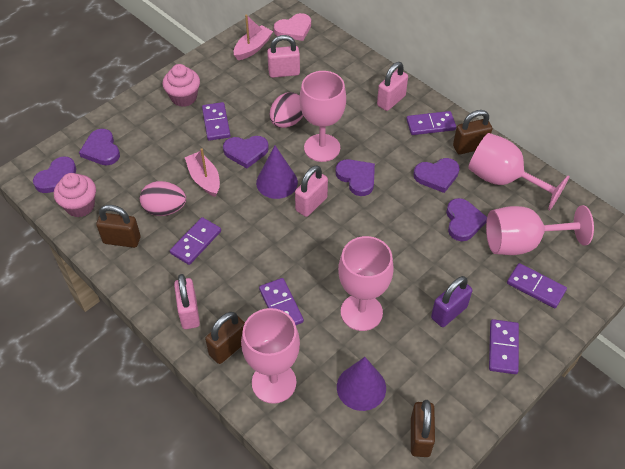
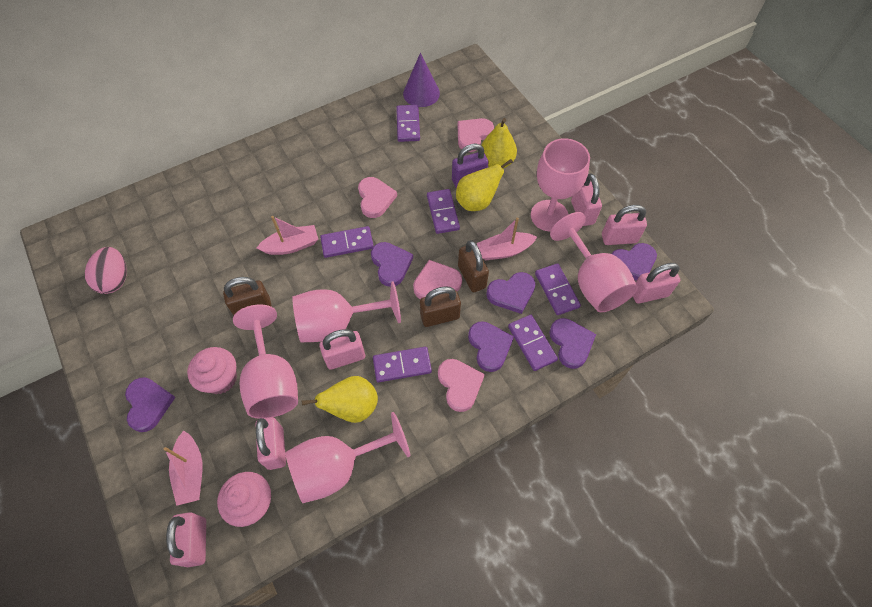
brown padlock: 4 -> 3
pink boat: 2 -> 3
pink egg: 2 -> 1
pink heart: 1 -> 4
pink padlock: 4 -> 6
purple cone: 2 -> 1
yellow pear: 0 -> 3

